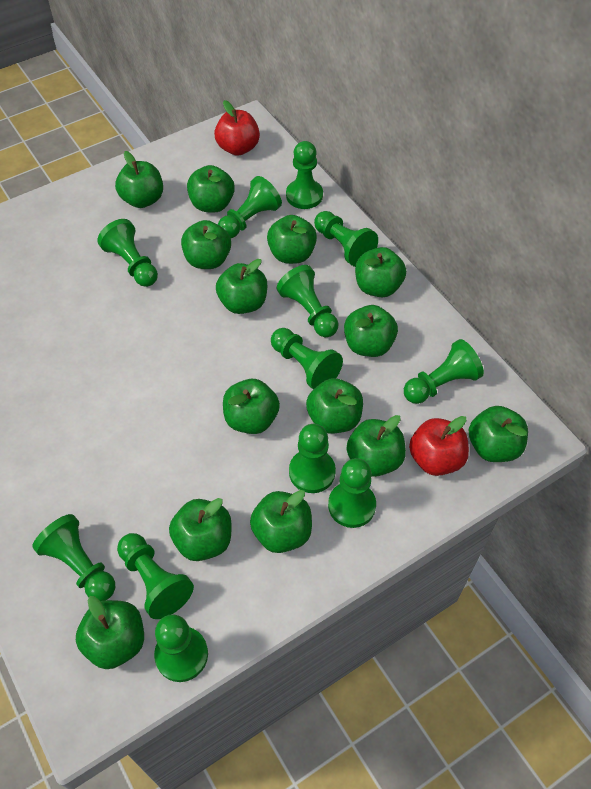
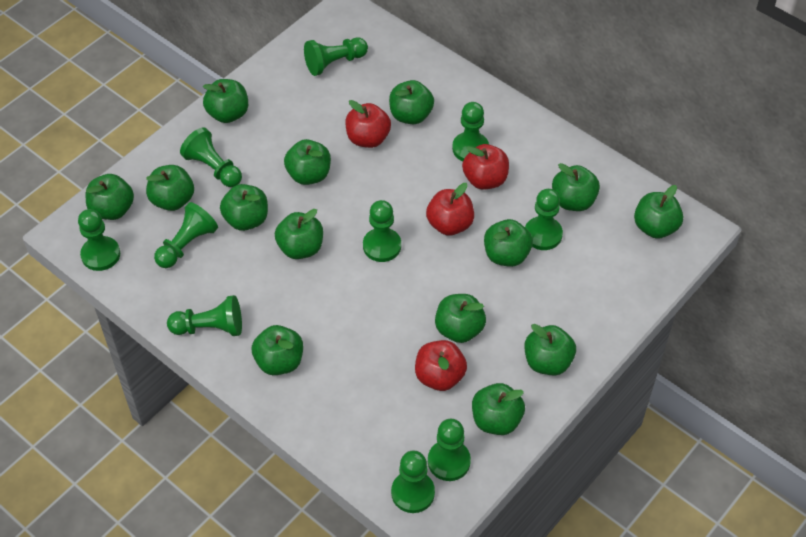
green pawn: 12 -> 10
red apple: 2 -> 4

